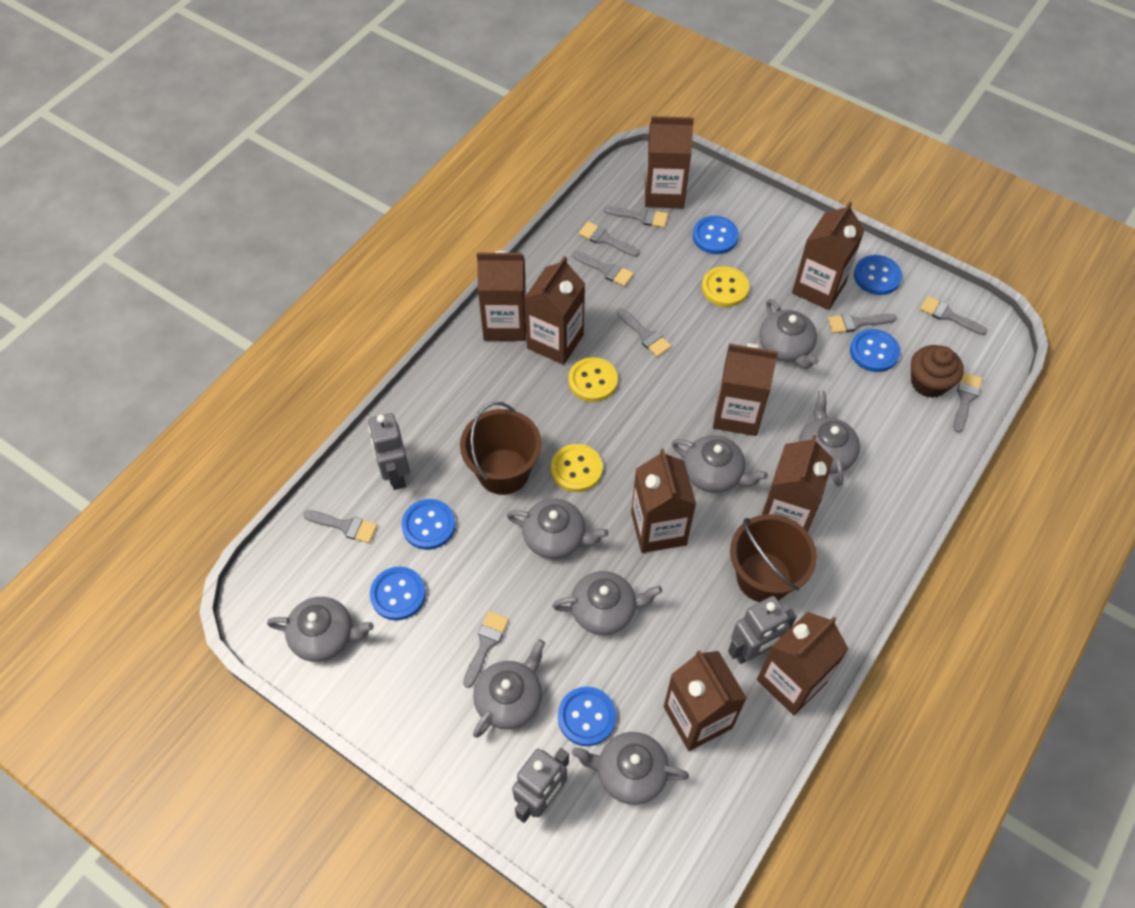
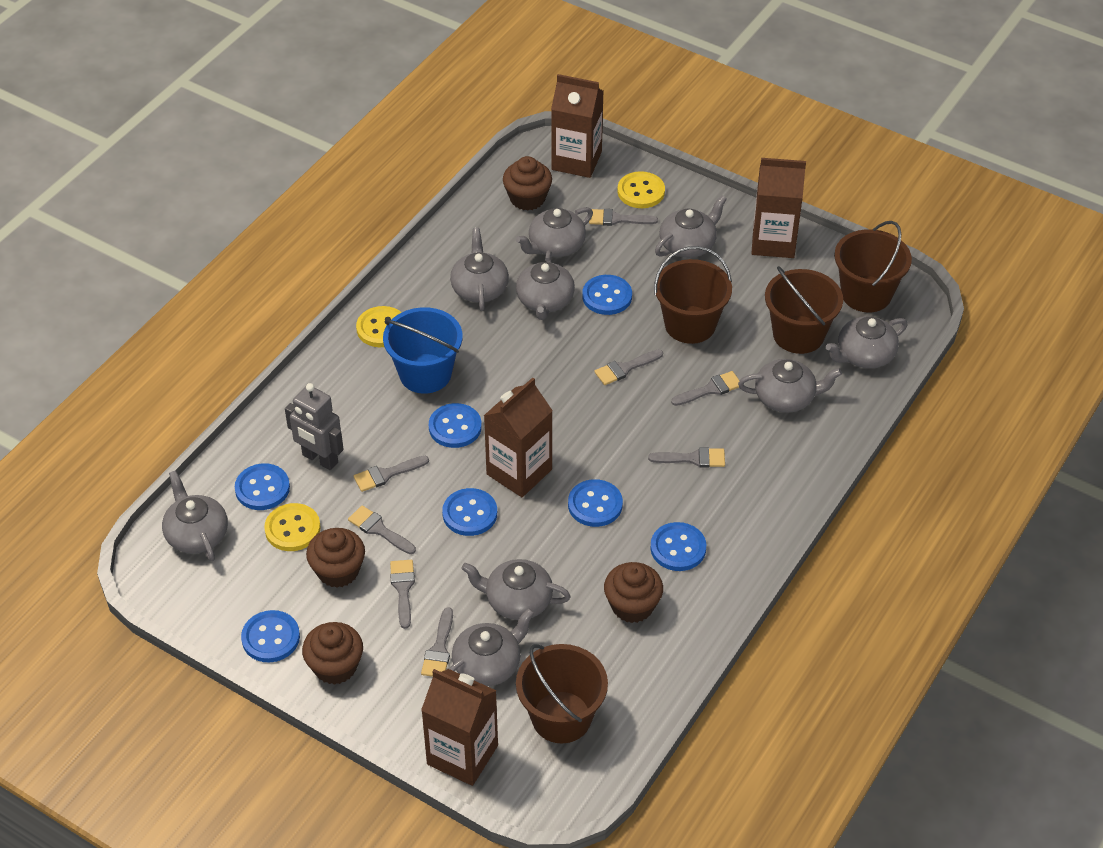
blue bucket: 0 -> 1
blue button: 6 -> 7
brown bucket: 2 -> 4
brown carton: 9 -> 4
brown cupcake: 1 -> 4
grey brush: 9 -> 8
grey robot: 3 -> 1
grey teapot: 8 -> 9

